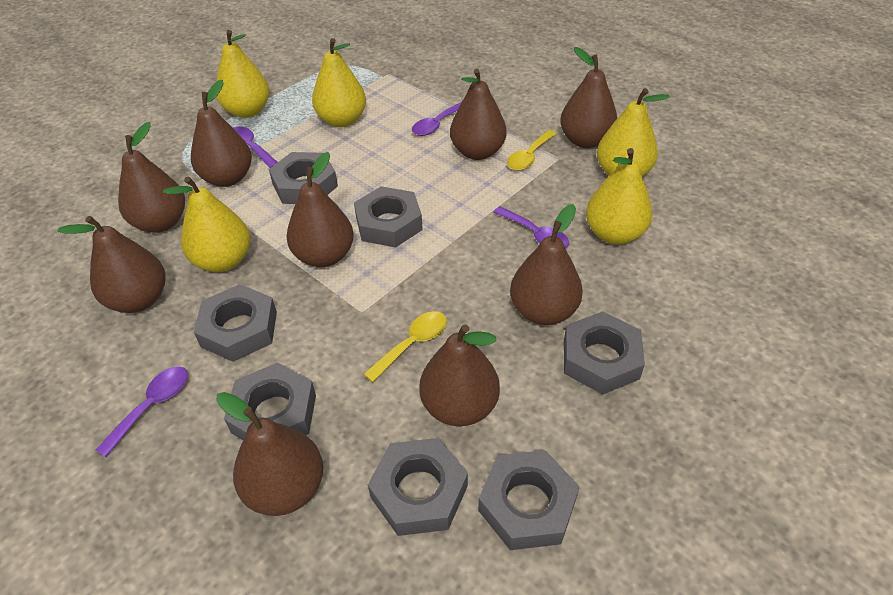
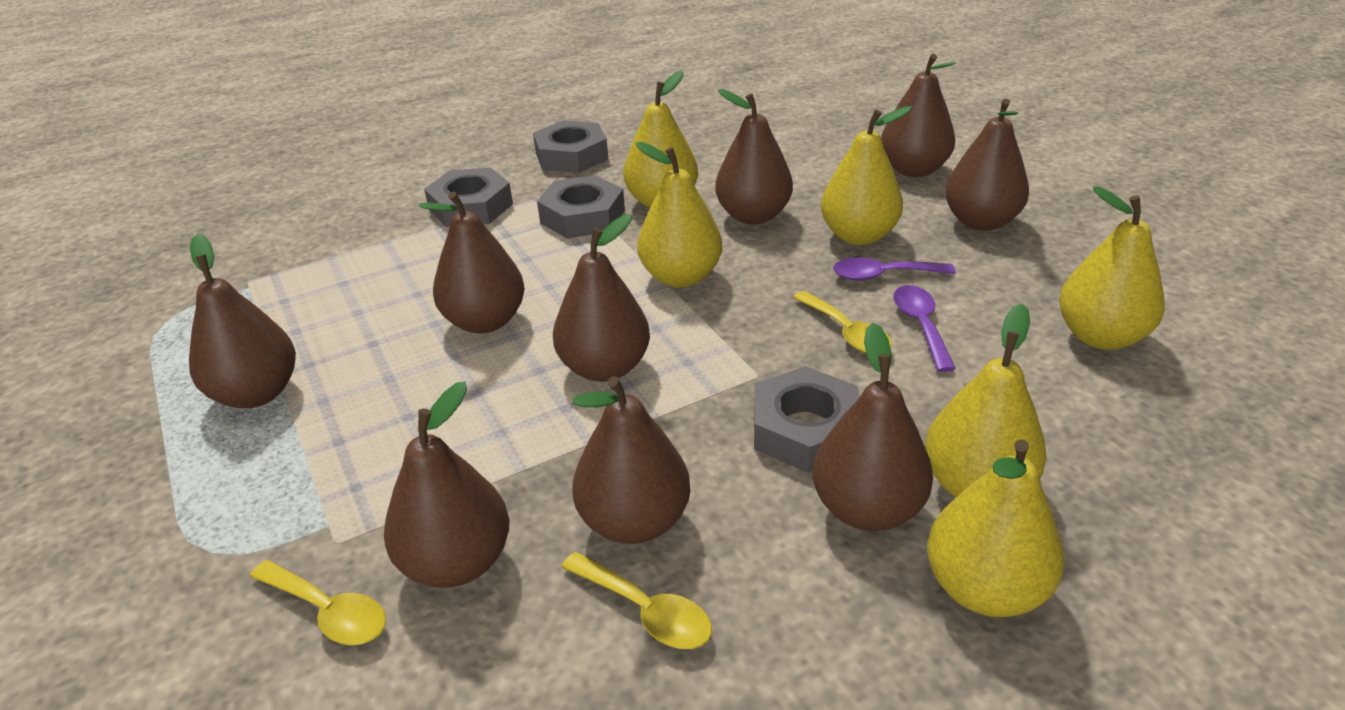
grey nut: 7 -> 4
purple spoon: 4 -> 2
yellow pear: 5 -> 6
yellow spoon: 2 -> 3

